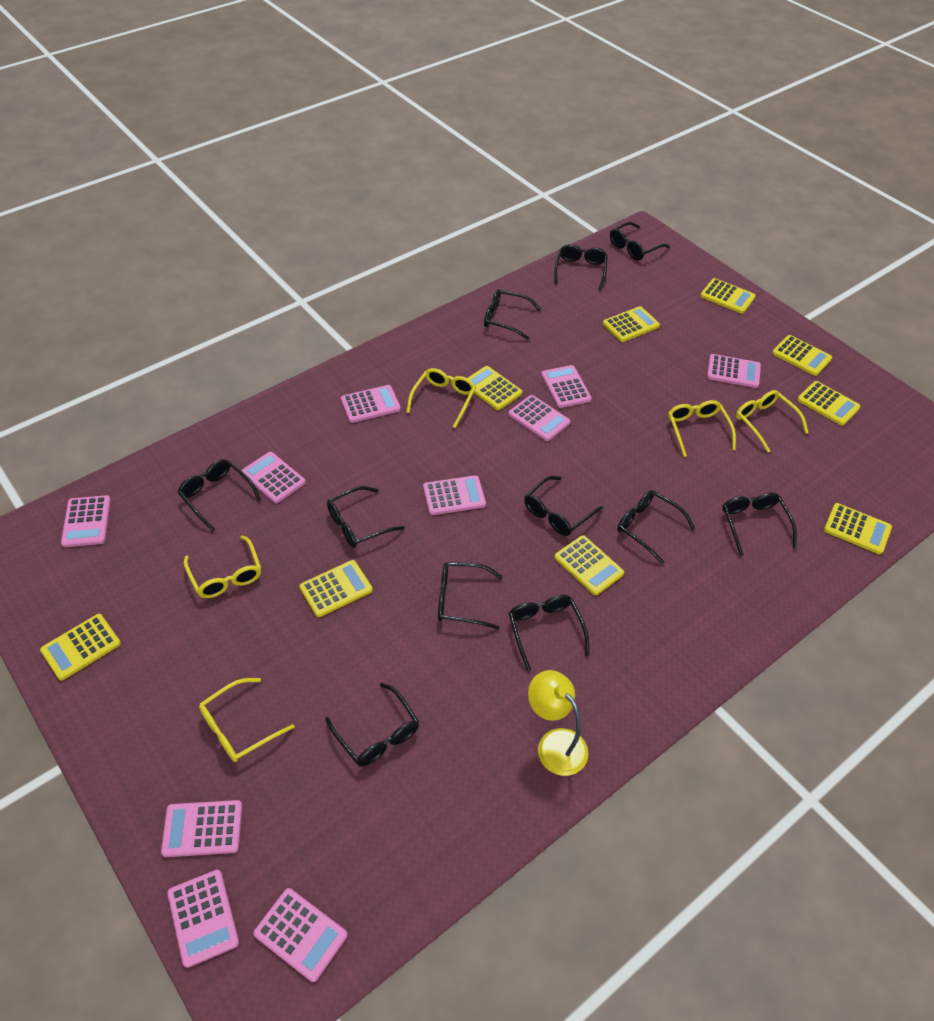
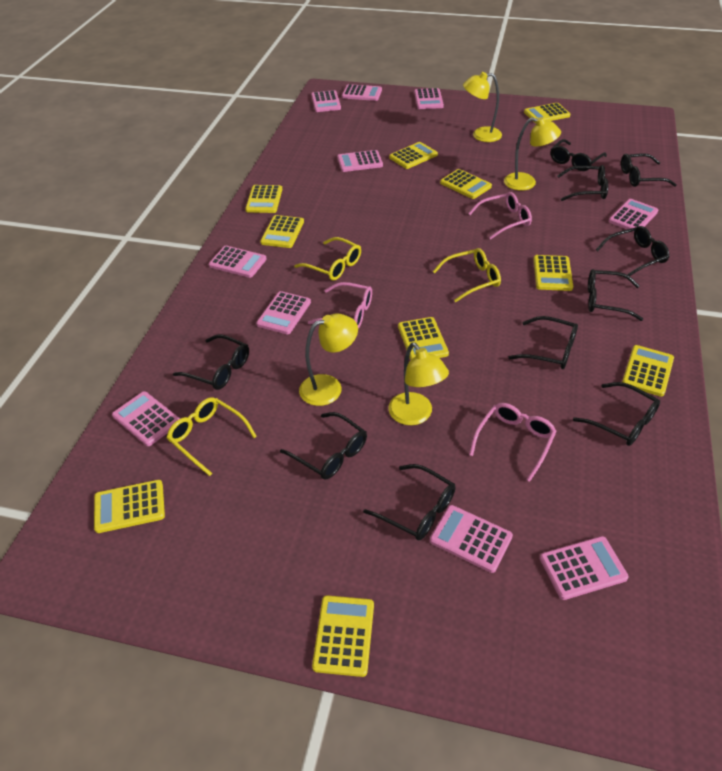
black glasses: 11 -> 10
pink glasses: 0 -> 3
yellow calculator: 9 -> 10
yellow glasses: 5 -> 3
yellow lamp: 1 -> 4

